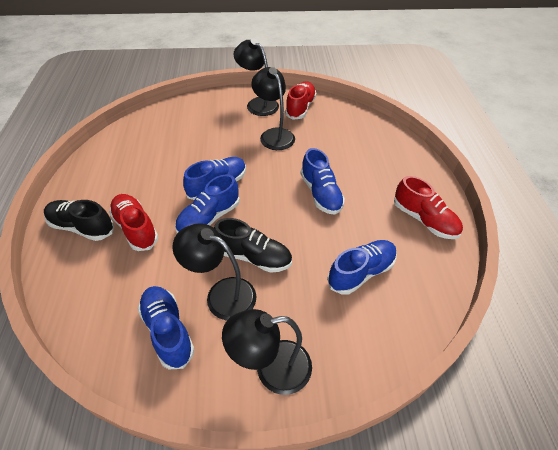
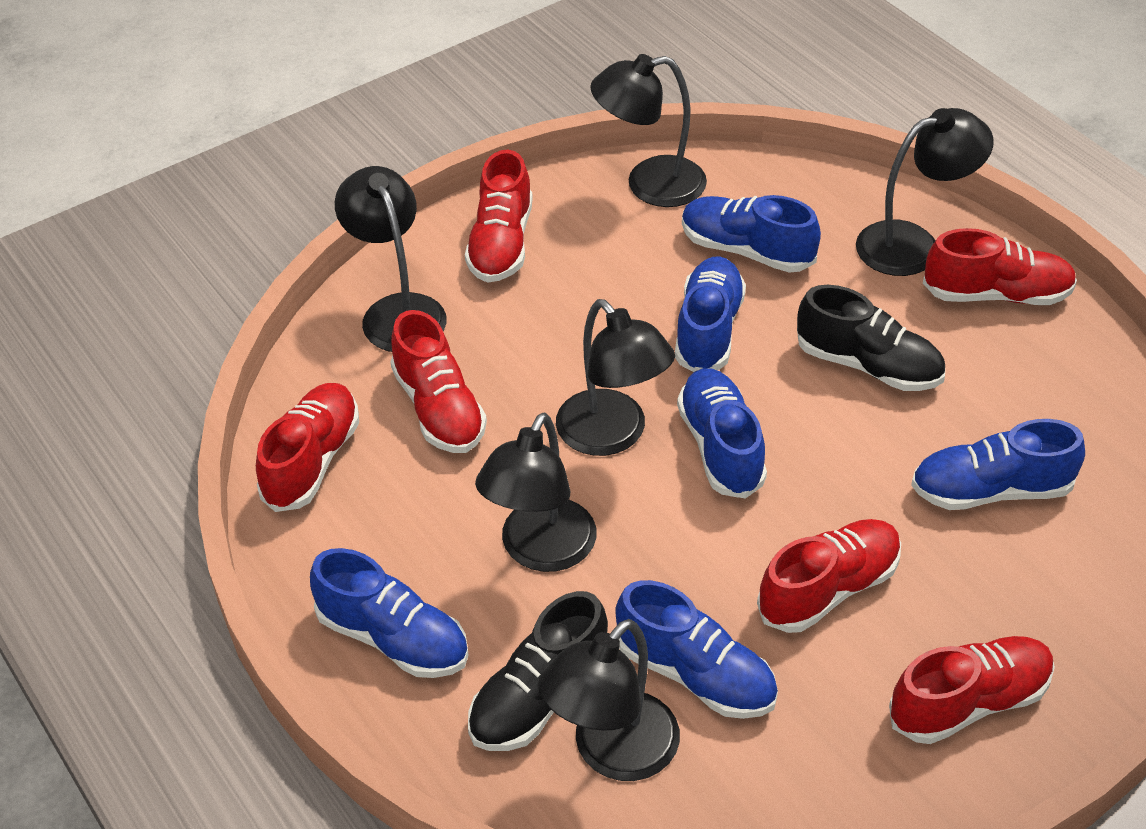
black lamp: 4 -> 6
blue shoe: 5 -> 6
red shoe: 3 -> 6

